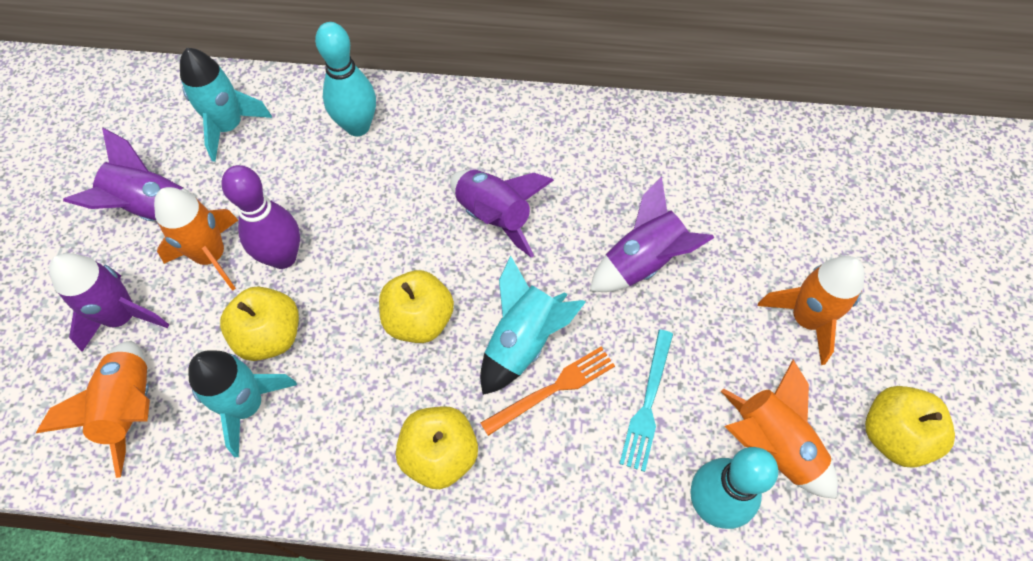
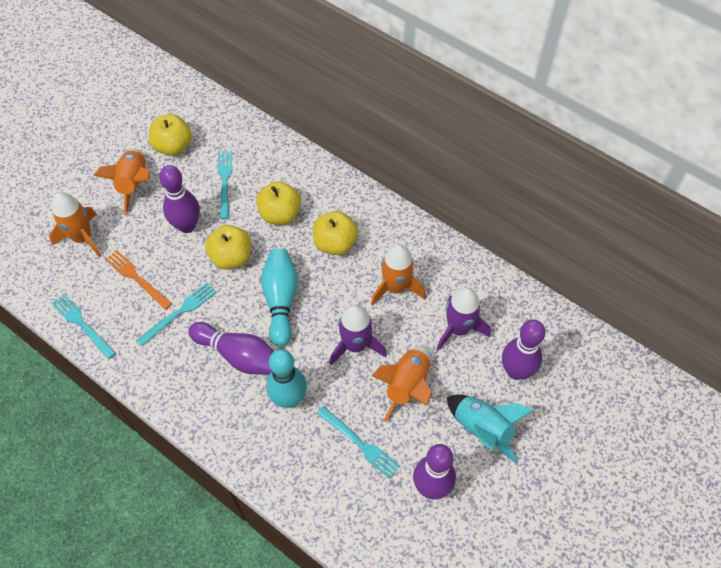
purple bowling pin: 1 -> 4
purple rocket: 4 -> 2
turquoise fork: 1 -> 4
turquoise rocket: 3 -> 1

